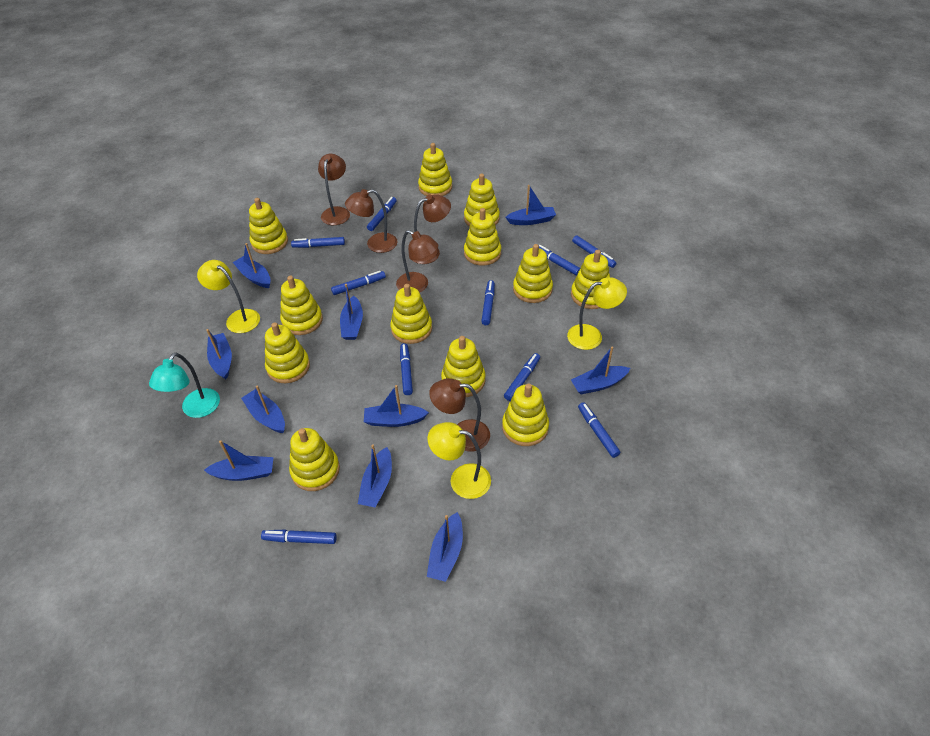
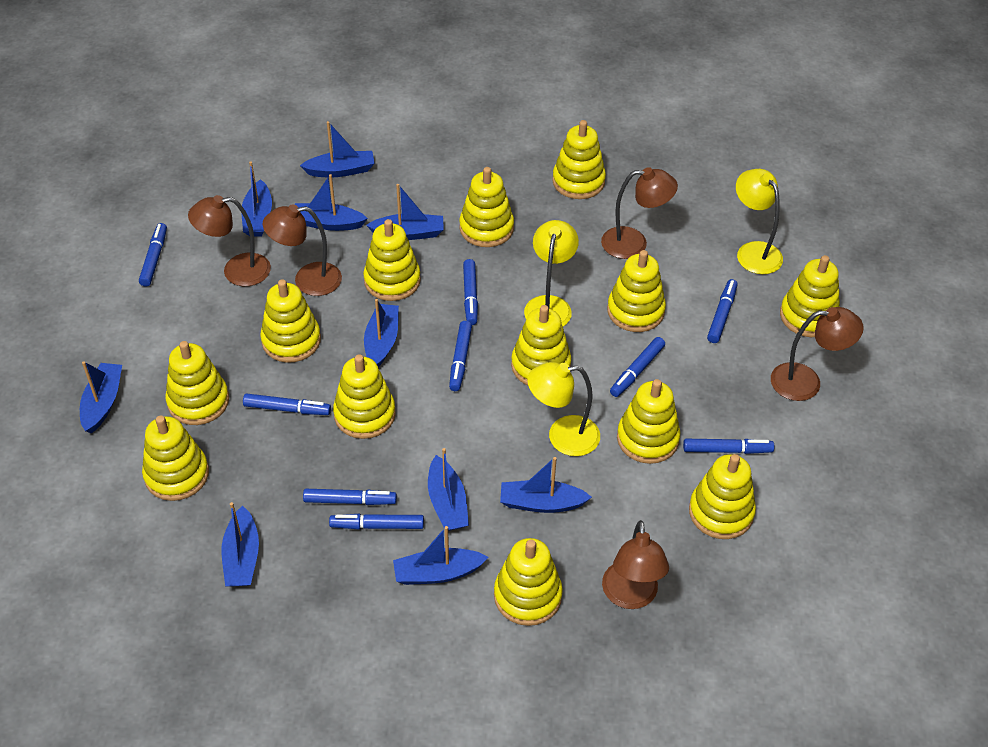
blue marker: 10 -> 9
turquoise lamp: 1 -> 0
yellow stacking toy: 12 -> 13

